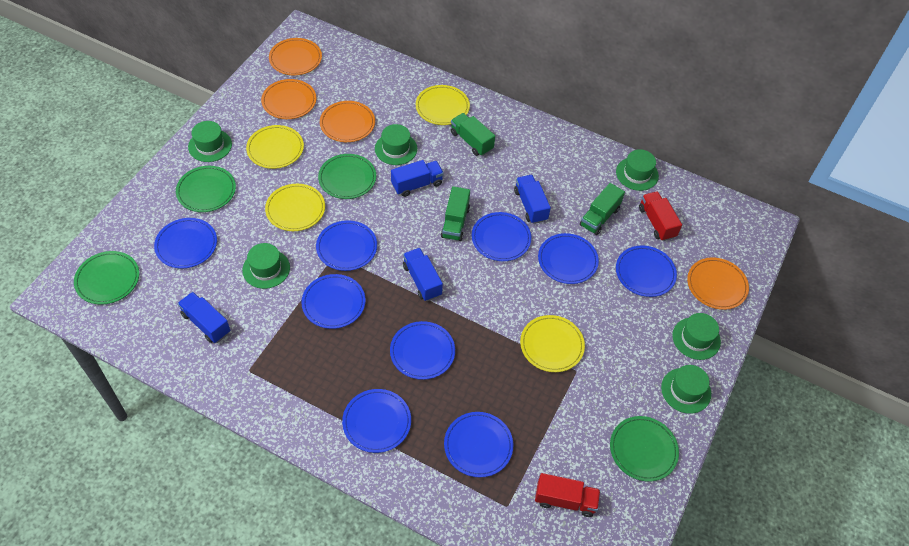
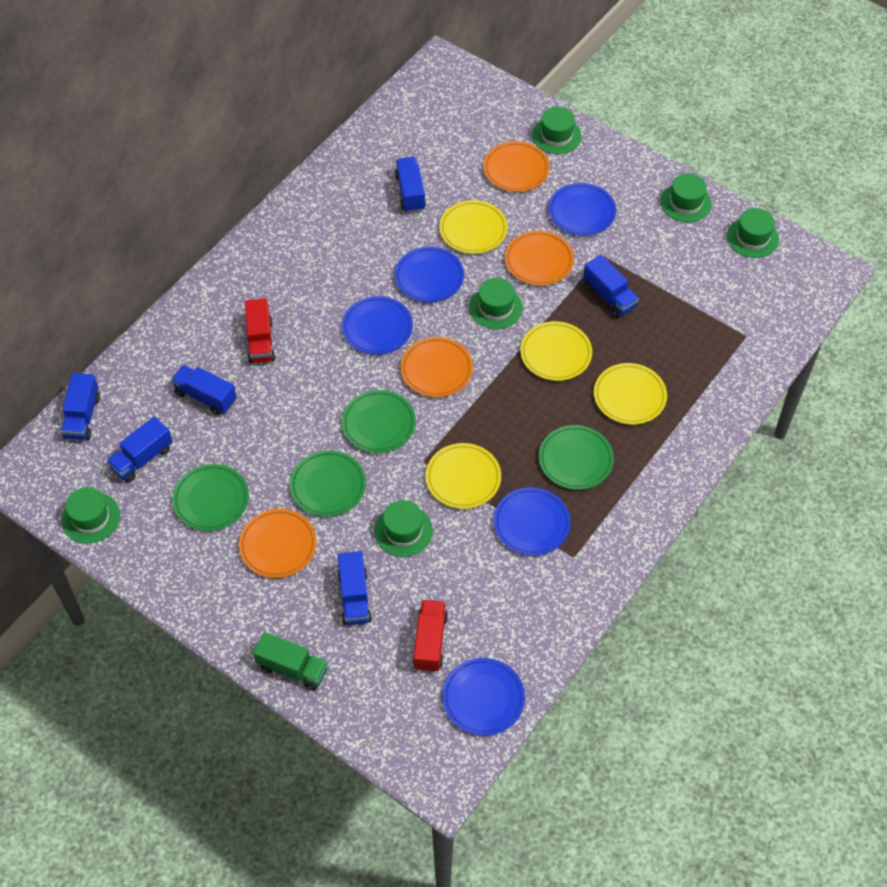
blue plate: 9 -> 5
blue truck: 4 -> 6
green truck: 3 -> 1

